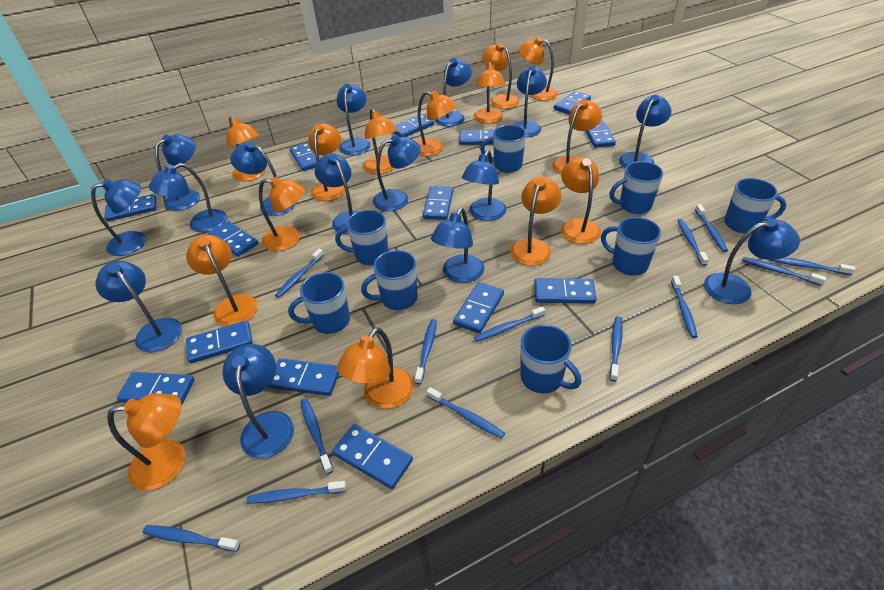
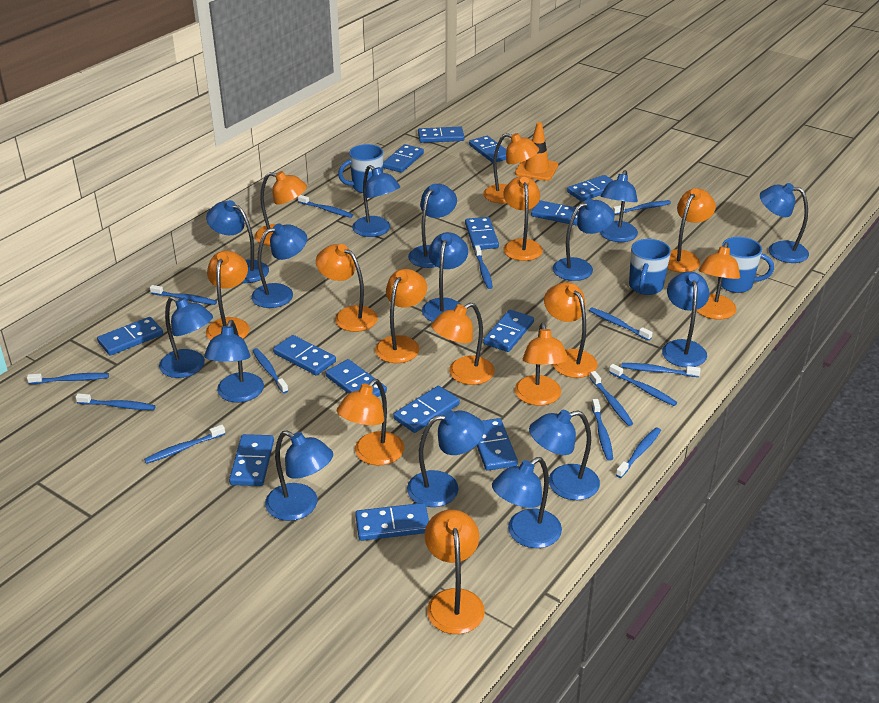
blue mug: 8 -> 3
blue toothbrush: 13 -> 14
orange lamp: 14 -> 13
orange traffic cone: 0 -> 1

